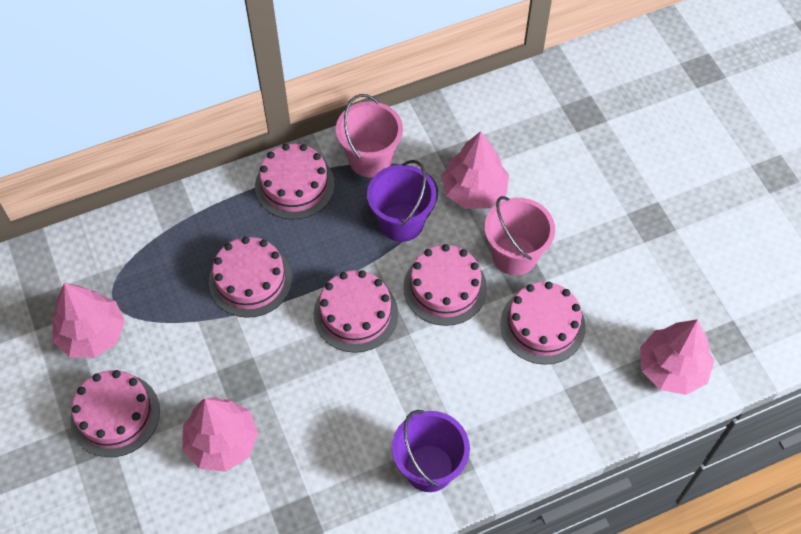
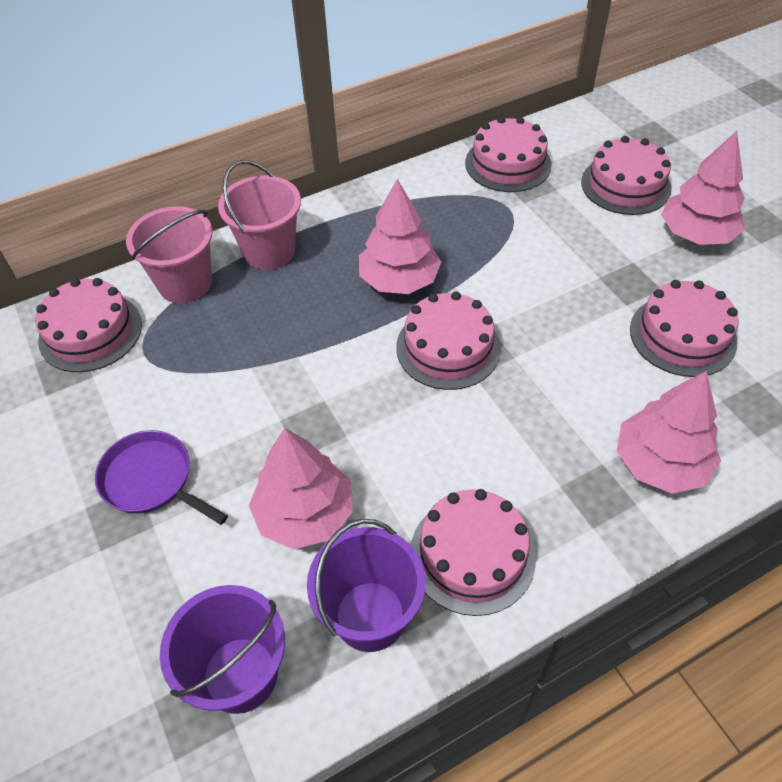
purple pan: 0 -> 1

